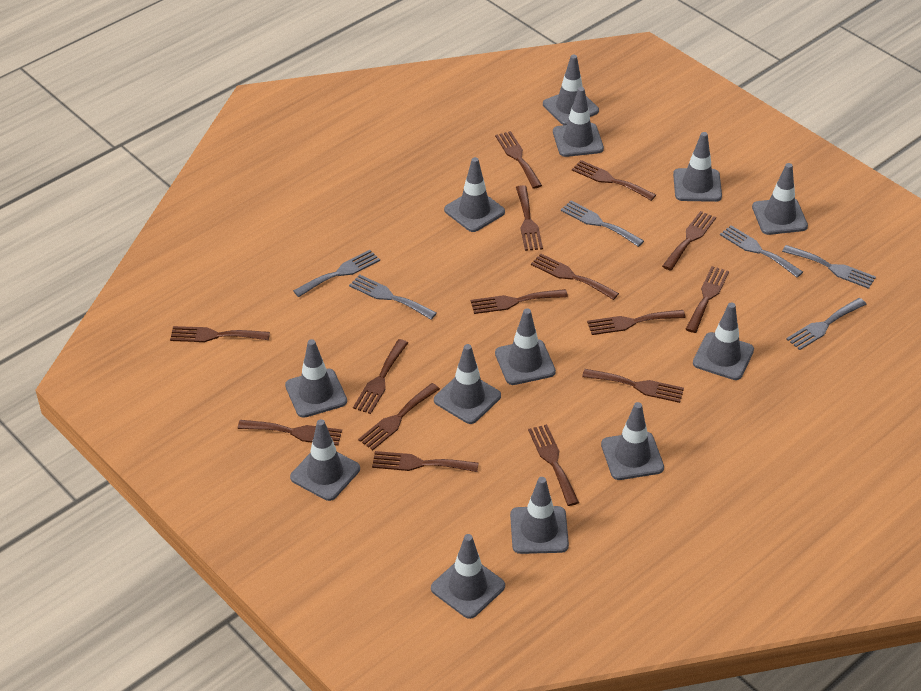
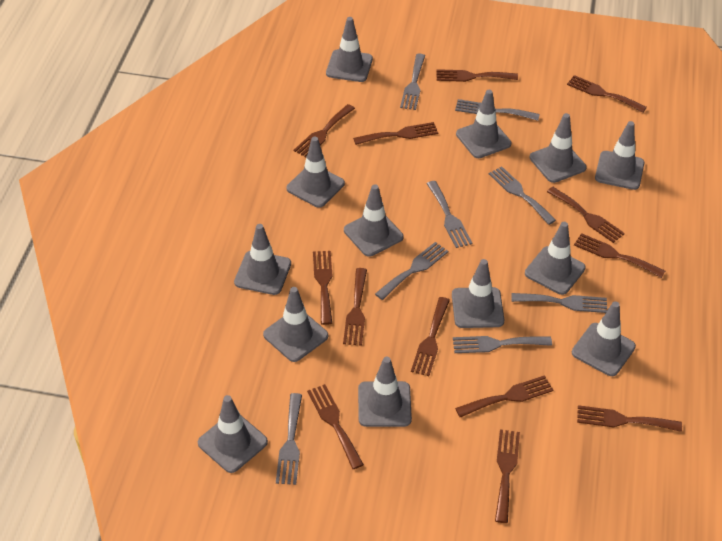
brown fork: 15 -> 13
grey fork: 6 -> 8

